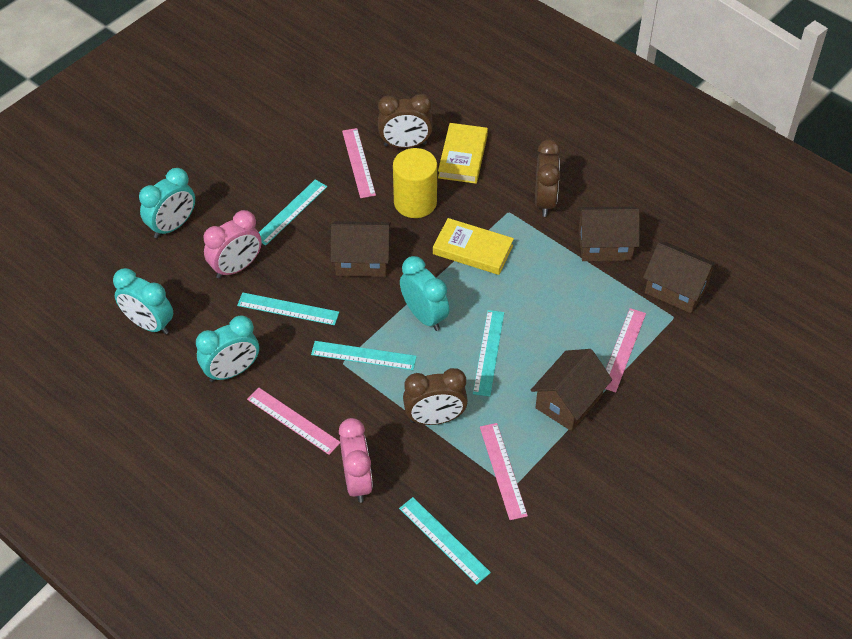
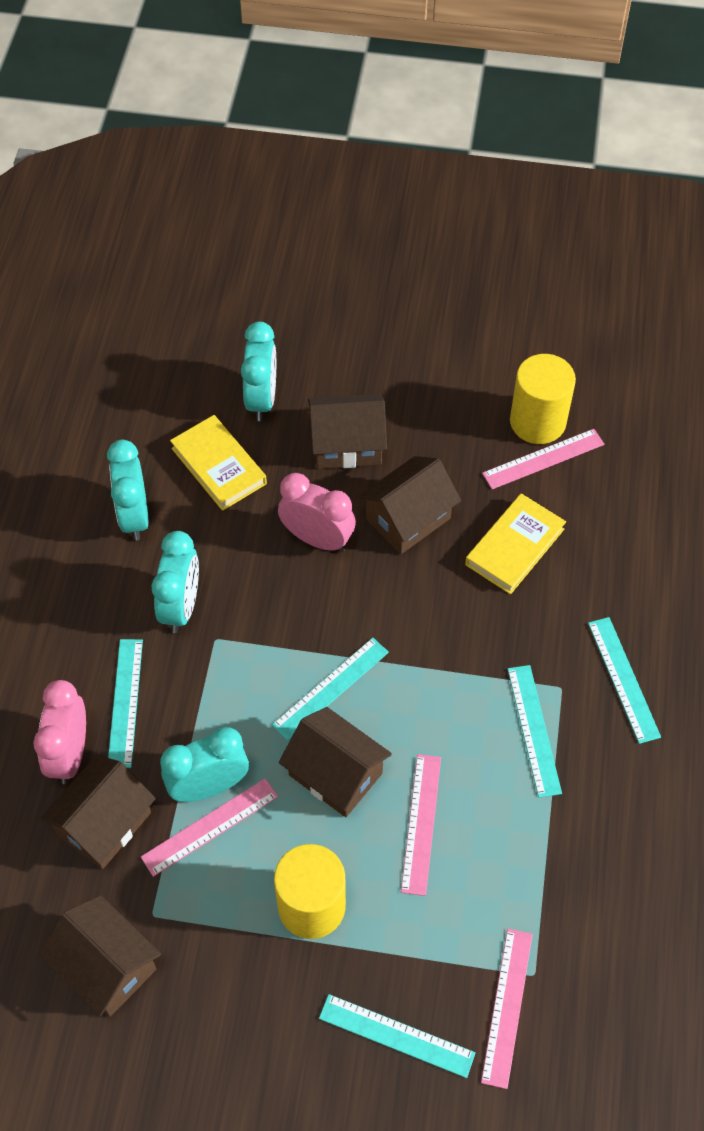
brown clock: 3 -> 0
brown house: 4 -> 5
yellow cylinder: 1 -> 2

